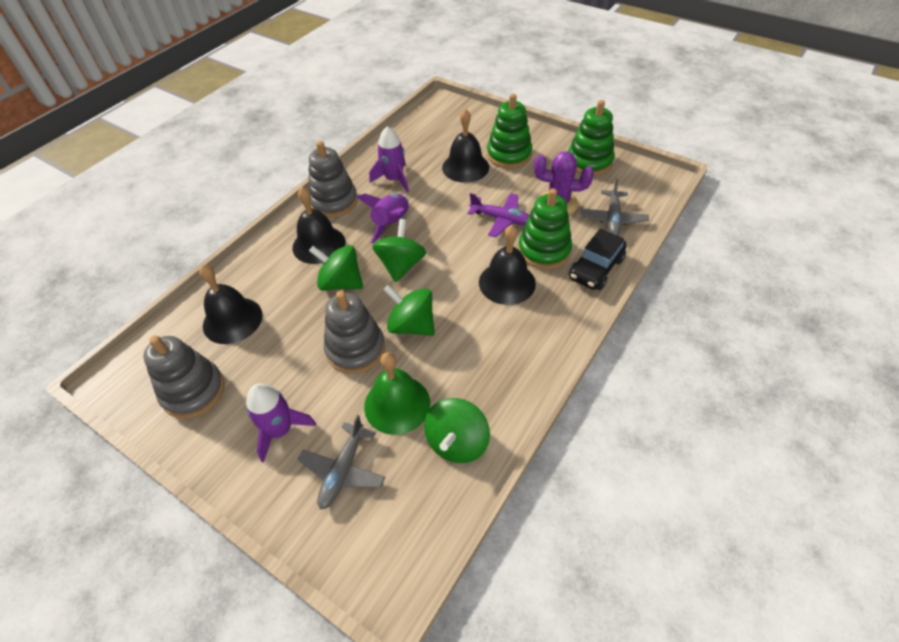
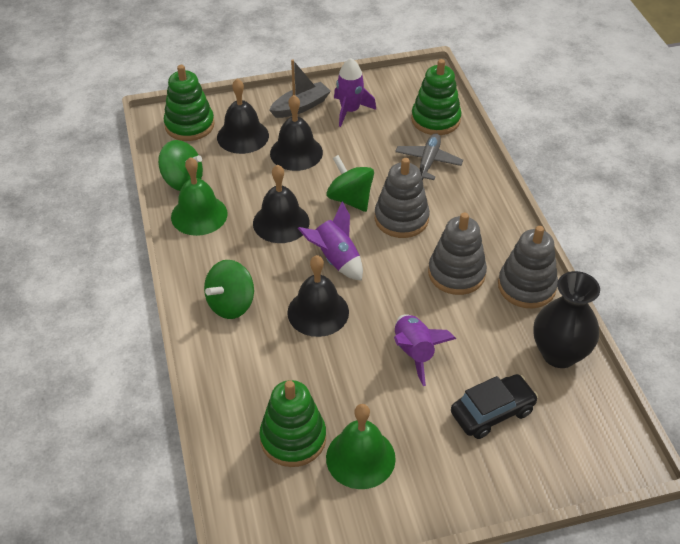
black vase: 0 -> 1
green bell: 1 -> 2
green spinning top: 4 -> 3
grey boat: 0 -> 1
grey plane: 2 -> 1
purple cactus: 1 -> 0
purple plane: 1 -> 0

